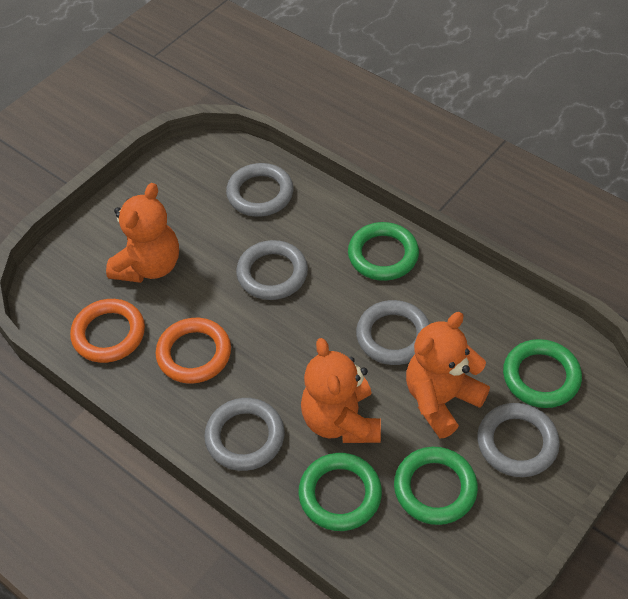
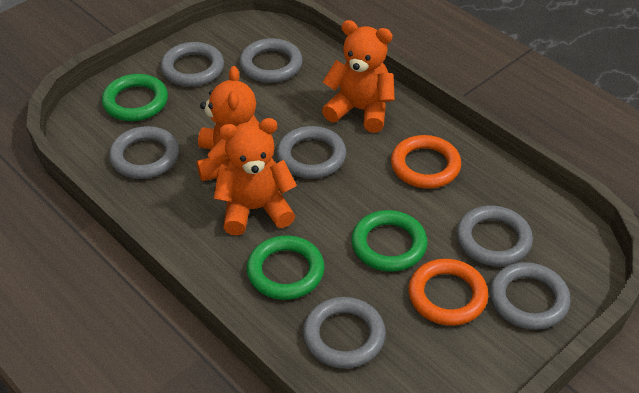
green ring: 4 -> 3
grey ring: 5 -> 7

